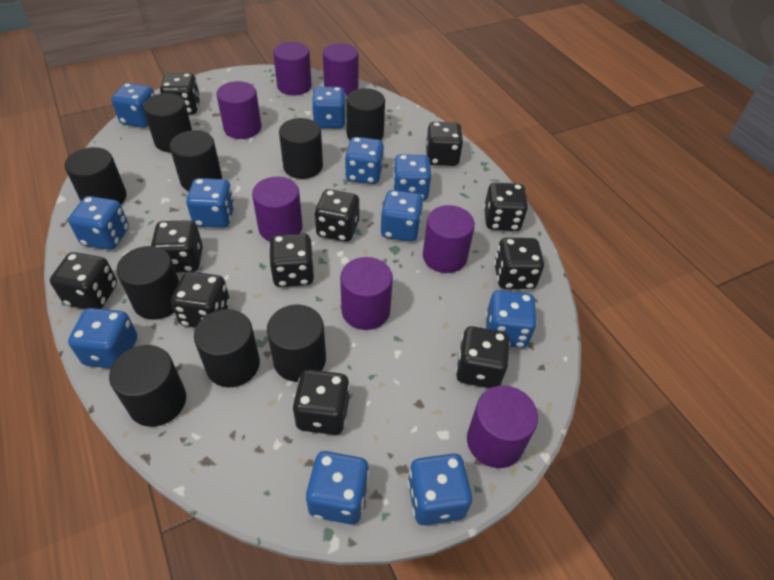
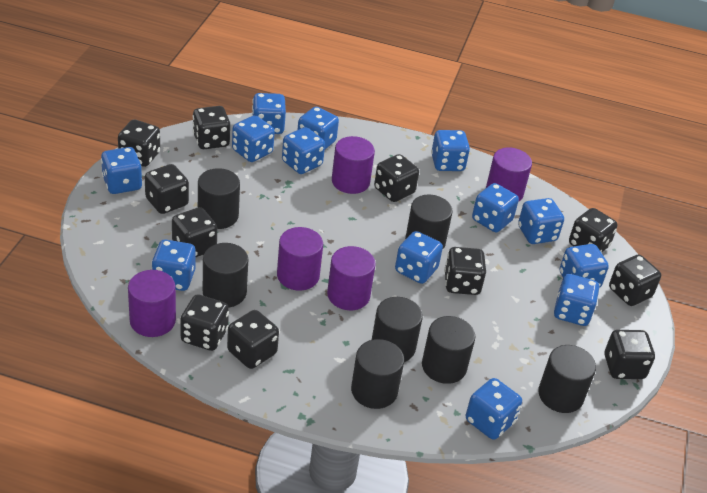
black cylinder: 9 -> 7
blue dice: 11 -> 13
purple cylinder: 7 -> 5

